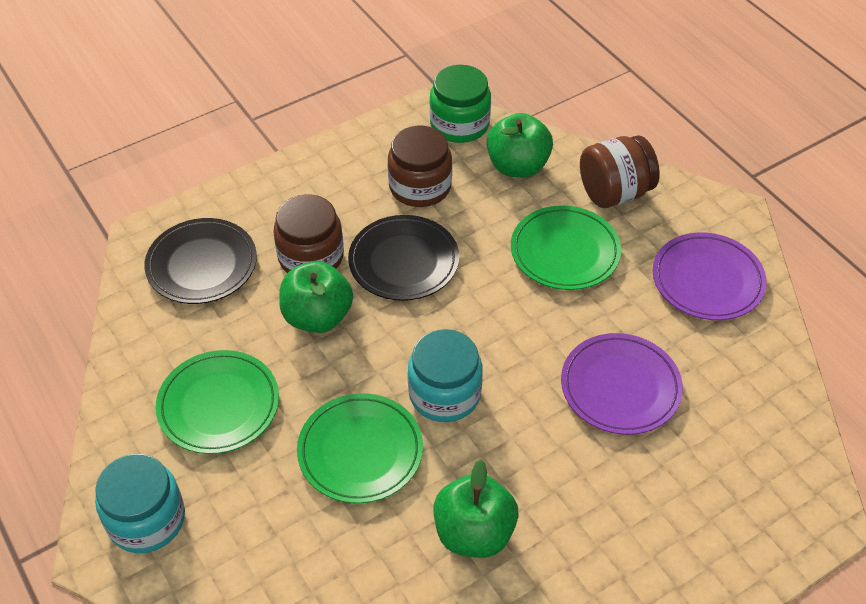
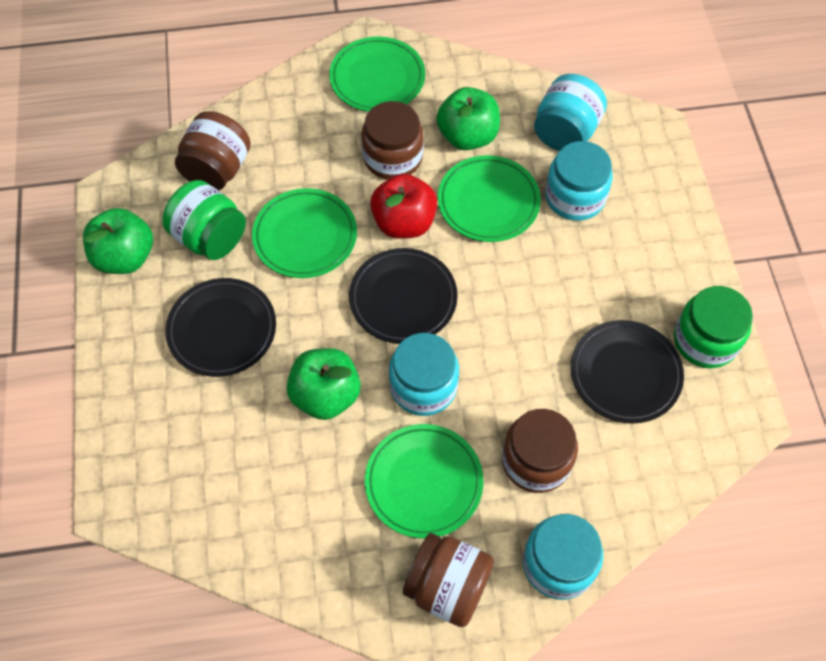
black plate: 2 -> 3
brown jar: 3 -> 4
green jar: 1 -> 2
green plate: 3 -> 4
purple plate: 2 -> 0
red apple: 0 -> 1
turquoise jar: 2 -> 4

